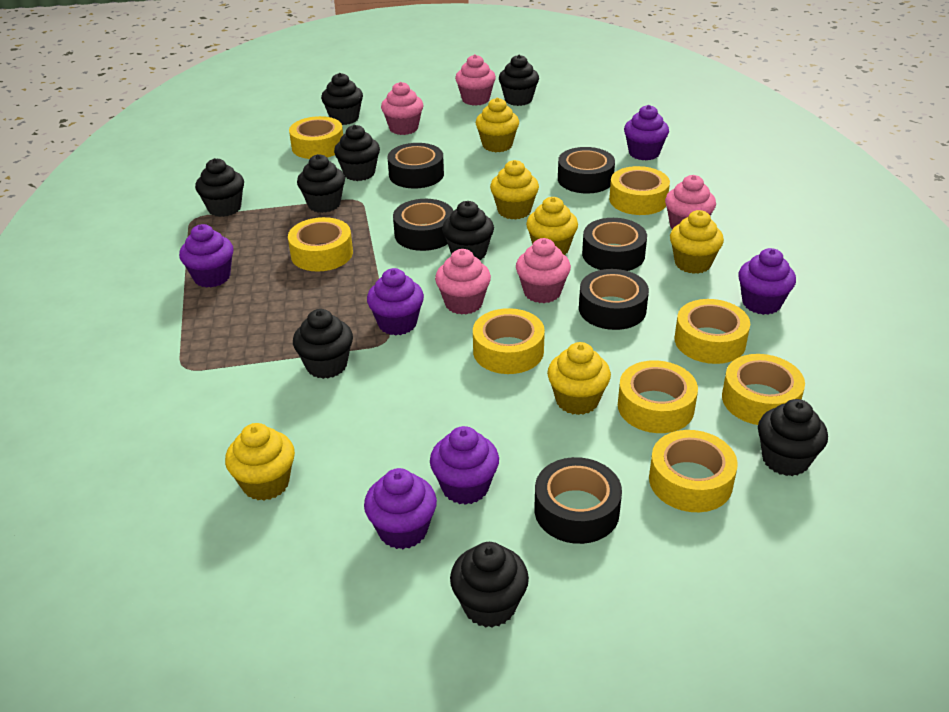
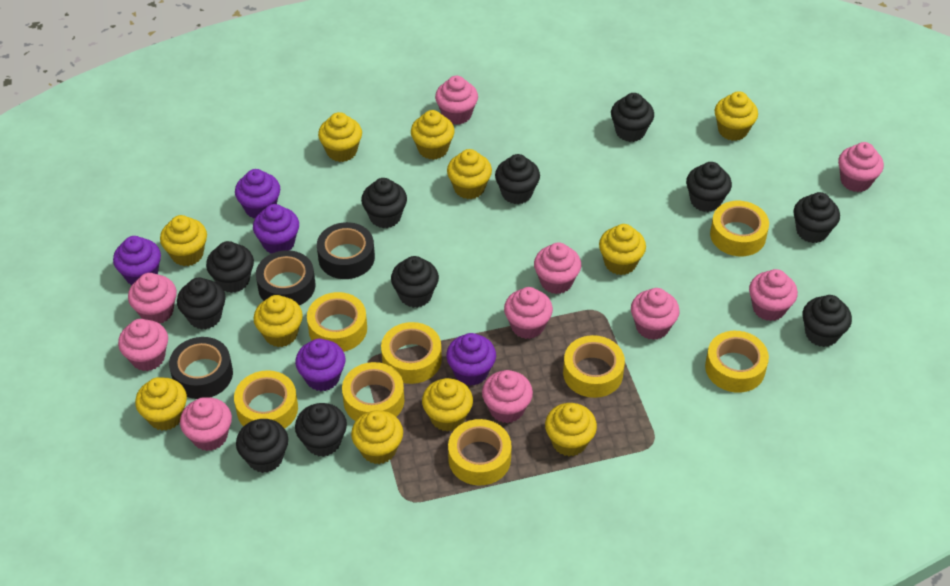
black cupcake: 9 -> 11
black tape: 6 -> 3
pink cupcake: 5 -> 10
purple cupcake: 6 -> 5
yellow cupcake: 6 -> 11

